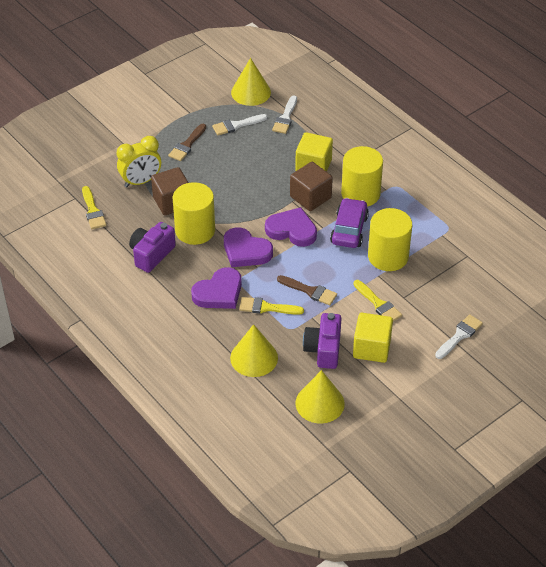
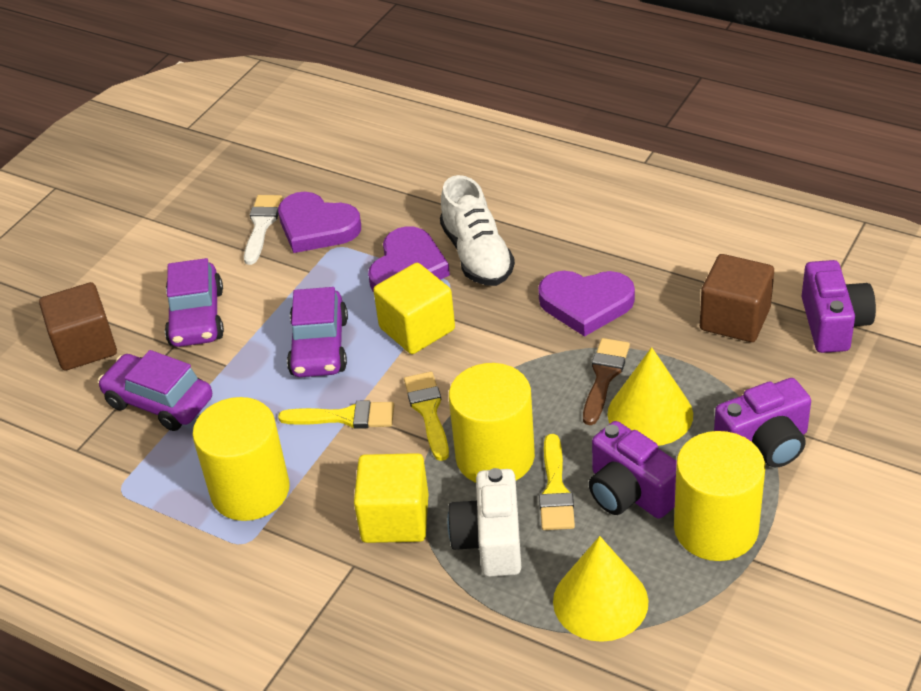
brown brush: 2 -> 1
purple camera: 2 -> 3
purple car: 1 -> 3
white brush: 3 -> 1
white camera: 0 -> 1
white shoe: 0 -> 1
yellow clock: 1 -> 0
yellow cone: 3 -> 2

